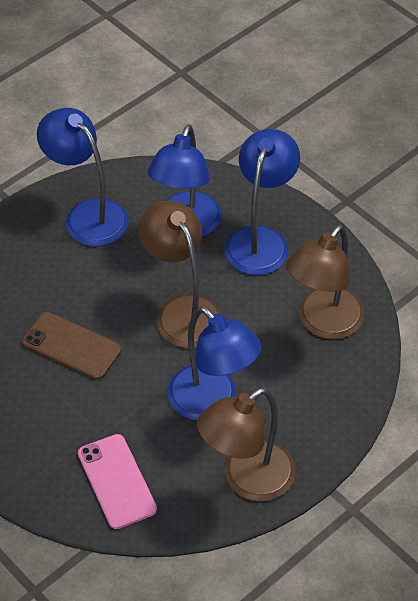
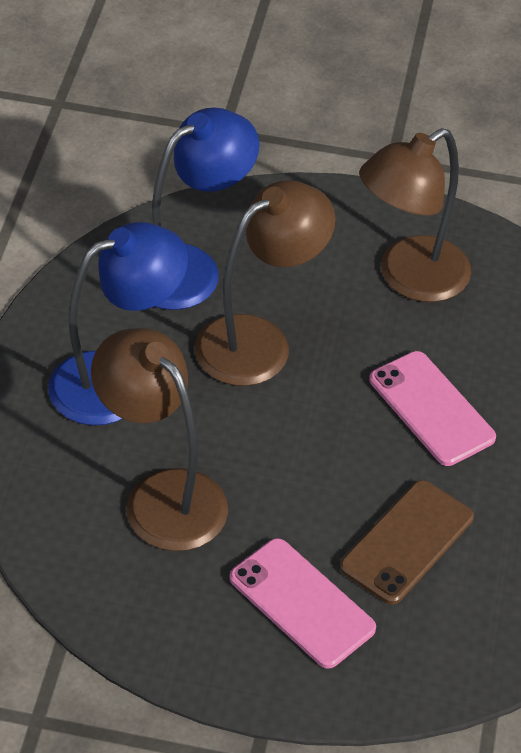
blue lamp: 4 -> 2
pink phone: 1 -> 2

